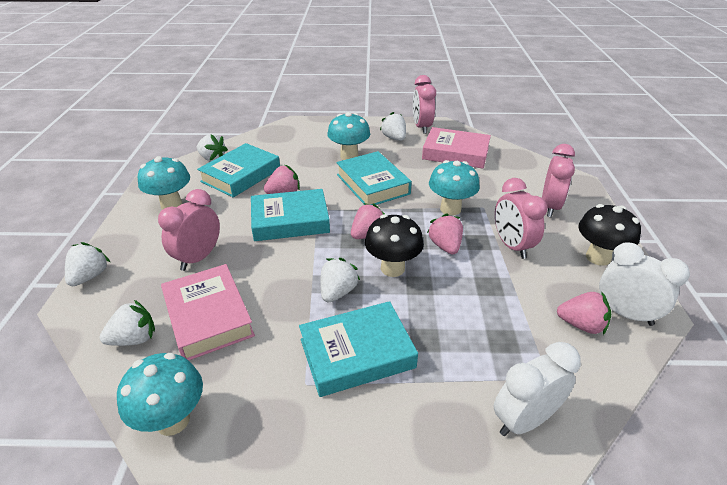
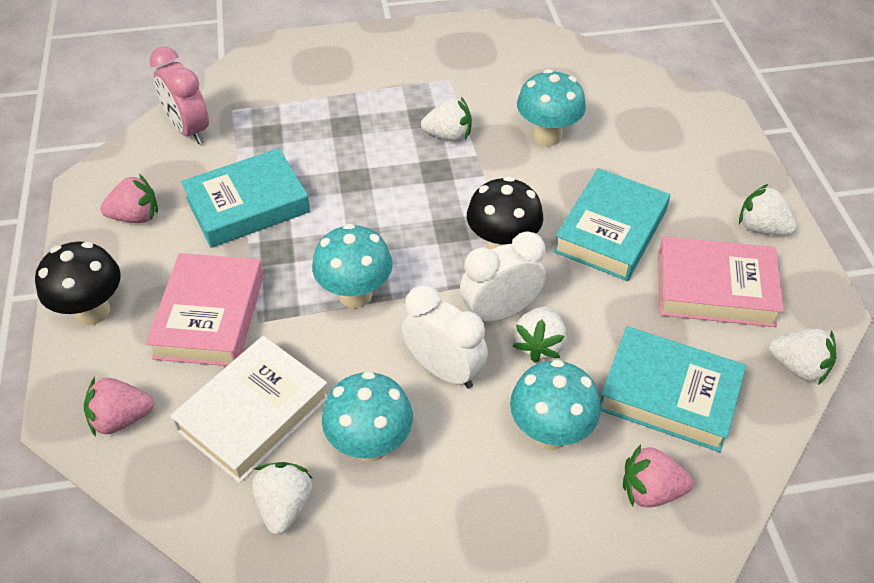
pink clock: 4 -> 1
pink strawberry: 4 -> 3
turquoise book: 4 -> 3
white book: 0 -> 1

